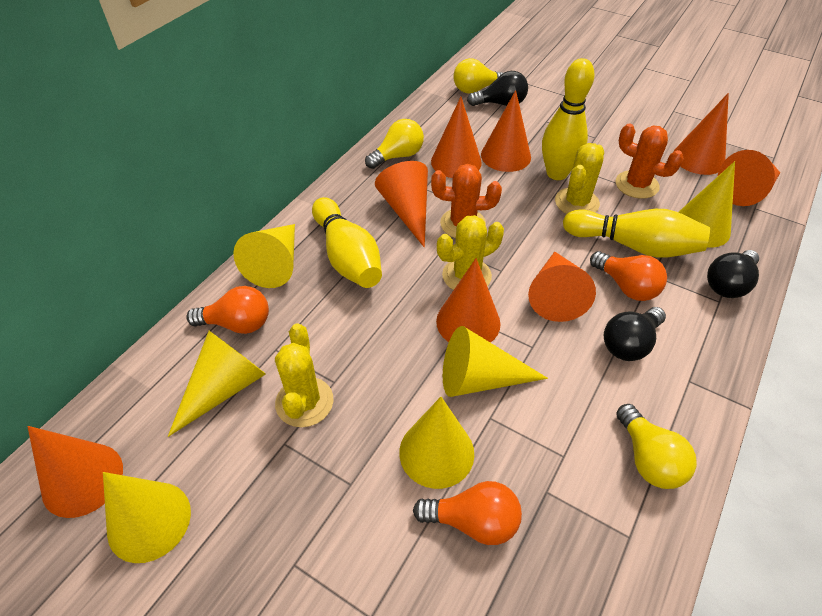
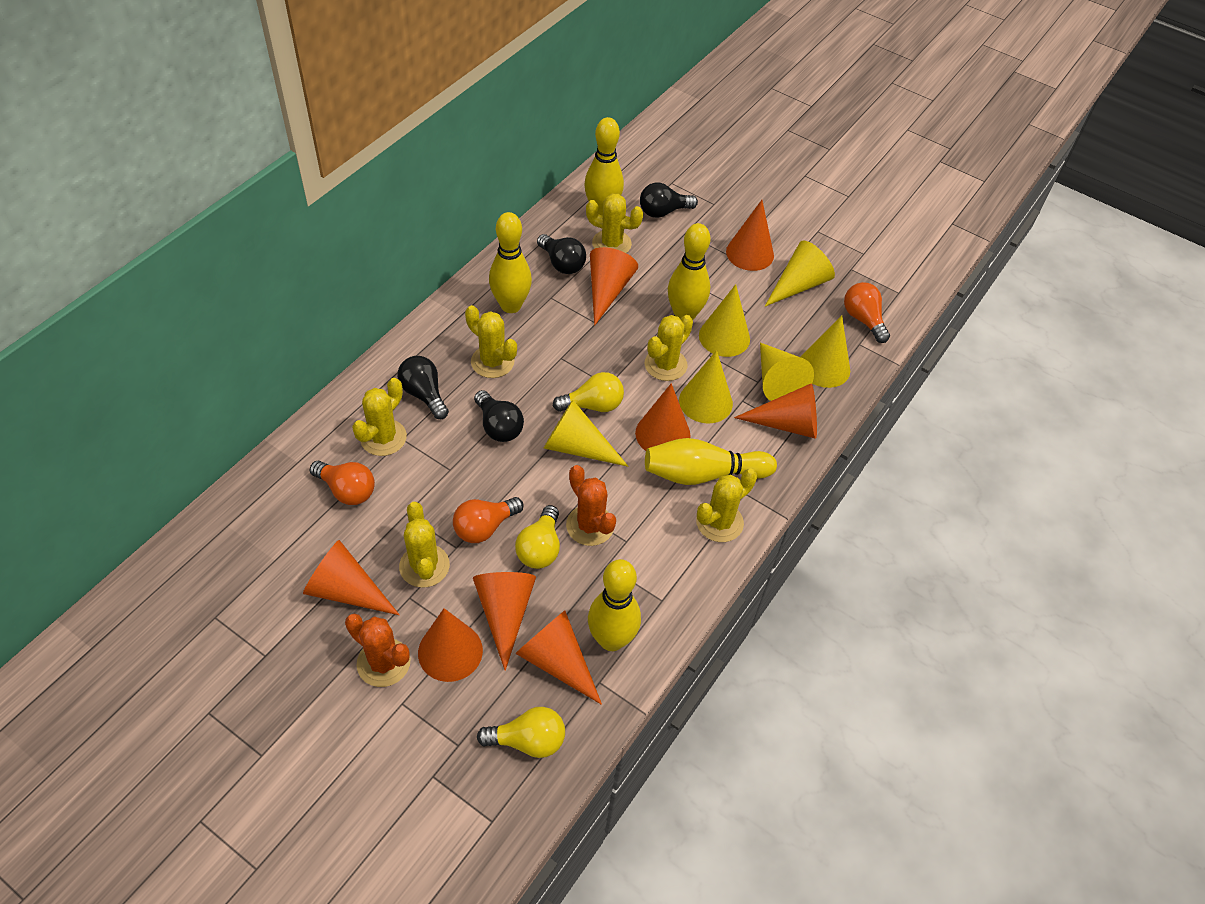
black light bulb: 3 -> 4
yellow bowling pin: 3 -> 5
yellow cactus: 3 -> 6

